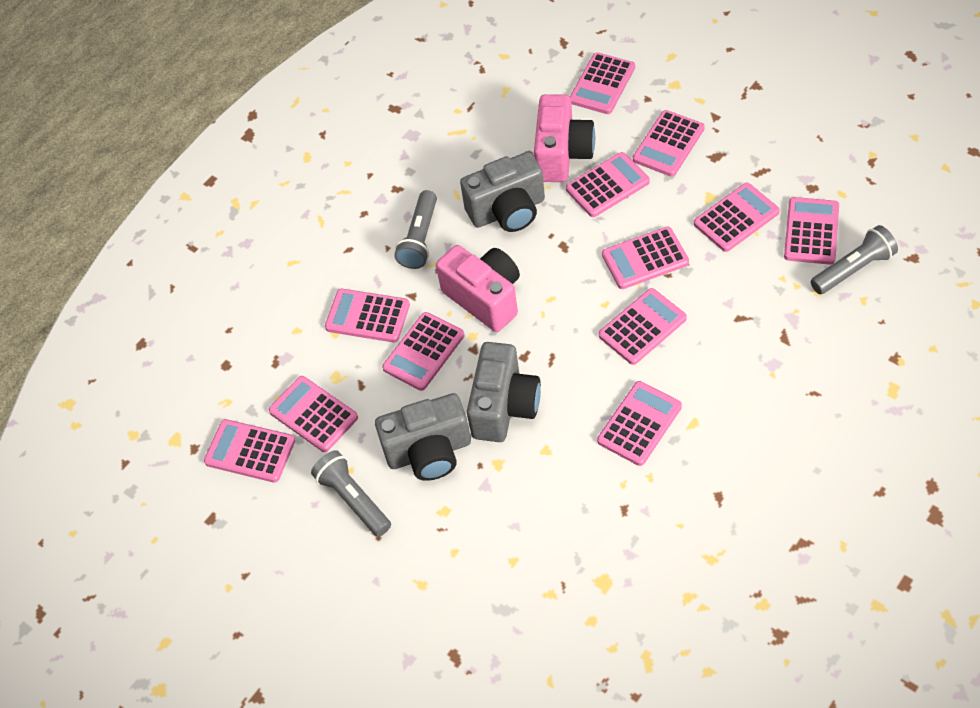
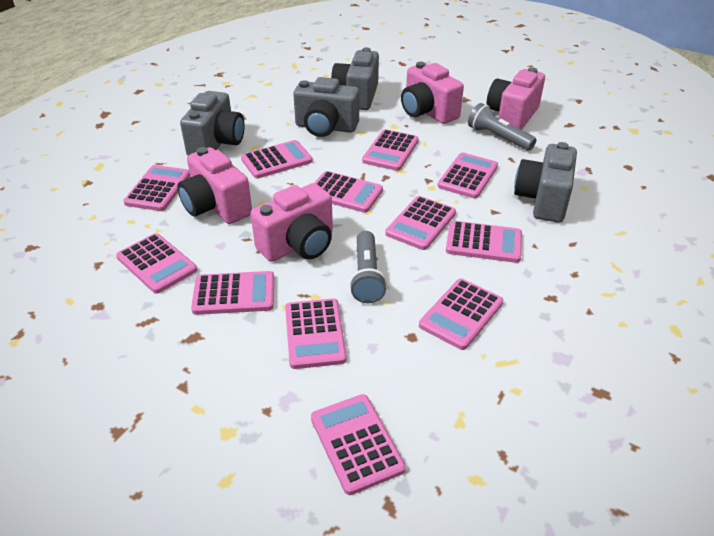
grey camera: 3 -> 4
grey flashlight: 3 -> 2
pink camera: 2 -> 4

